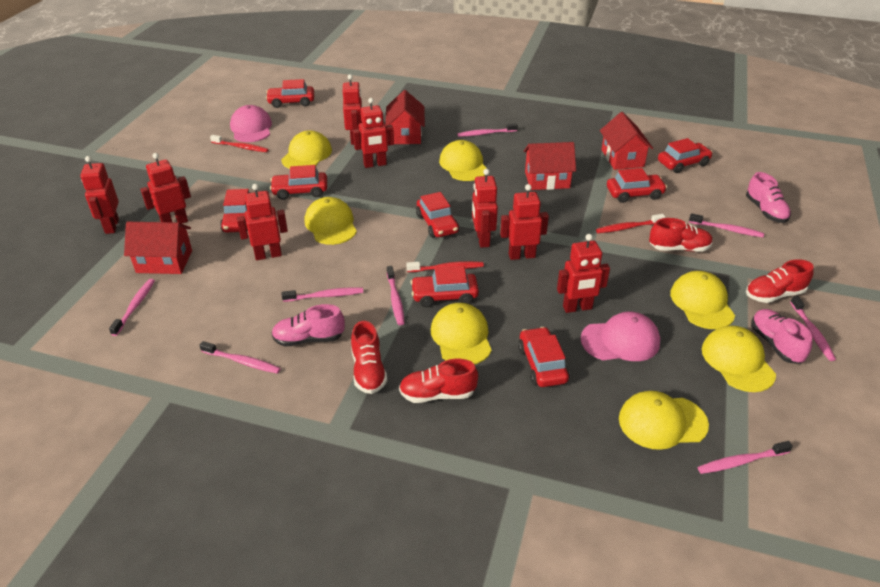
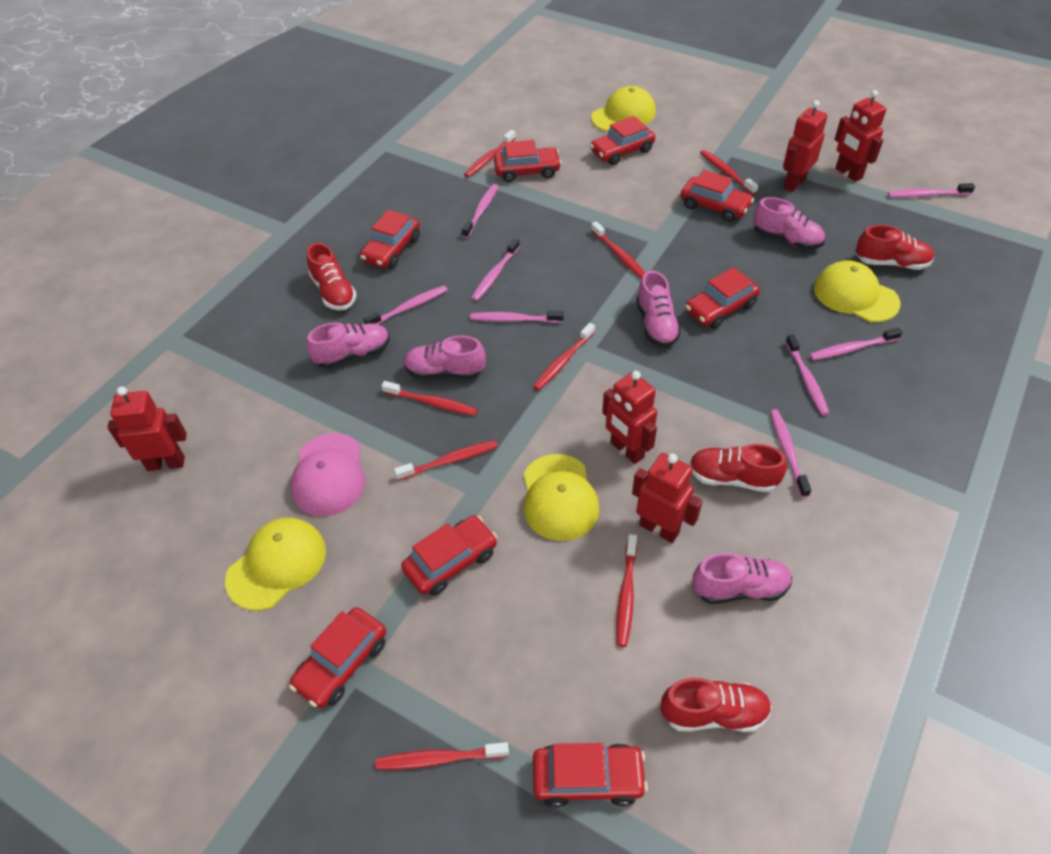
pink cap: 2 -> 1
pink shoe: 3 -> 5
red house: 4 -> 0
red robot: 8 -> 5
red toothbrush: 3 -> 8
yellow cap: 7 -> 4

